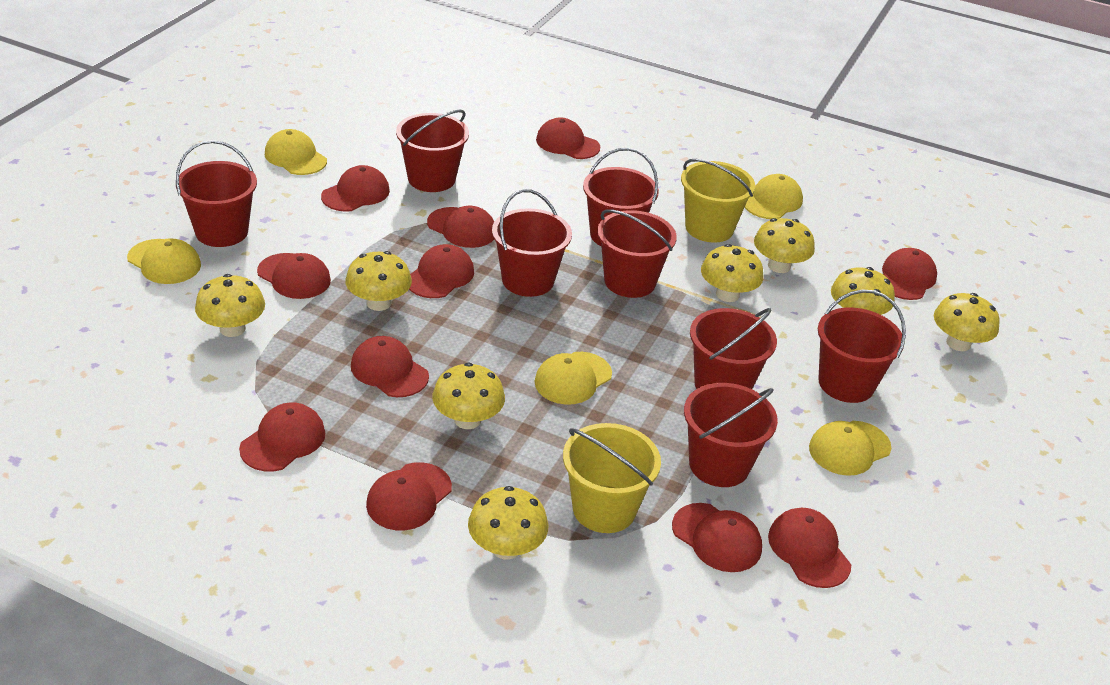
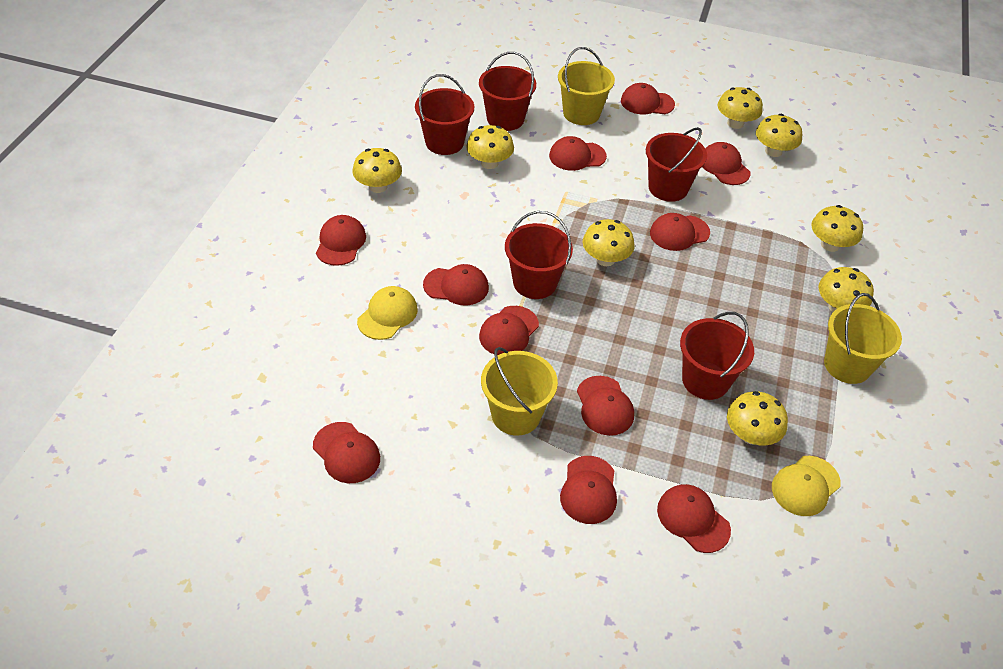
red bucket: 8 -> 5
yellow bucket: 2 -> 3
yellow cap: 5 -> 2

